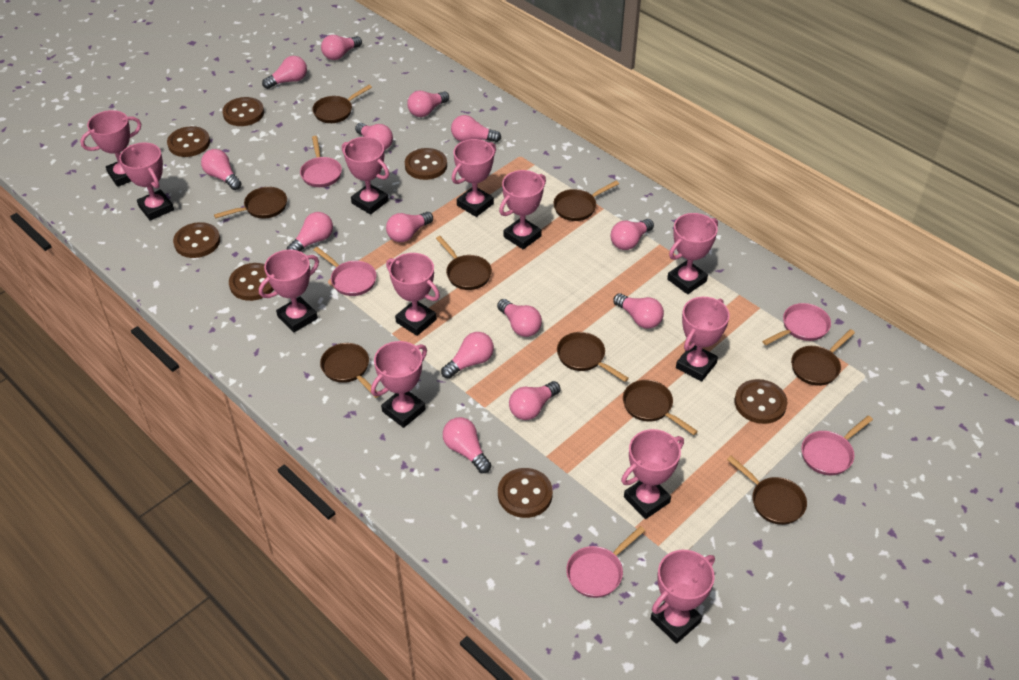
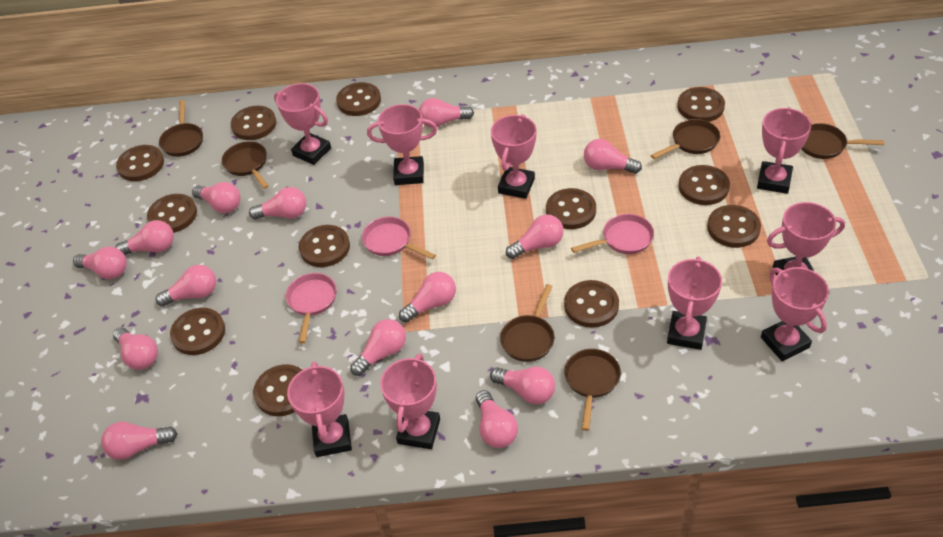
brown button: 7 -> 12
brown pan: 9 -> 6
pink pan: 5 -> 3
pink trophy: 12 -> 9

